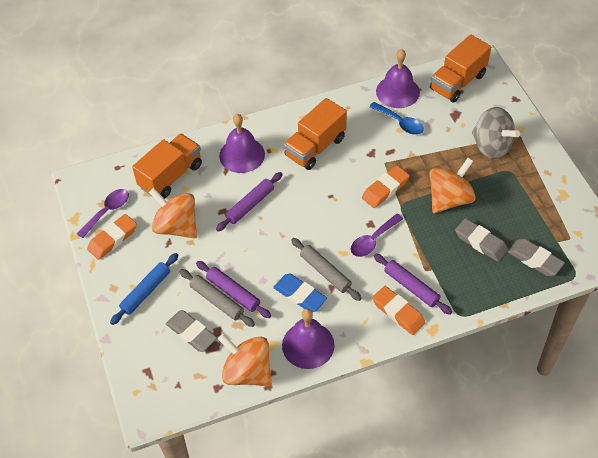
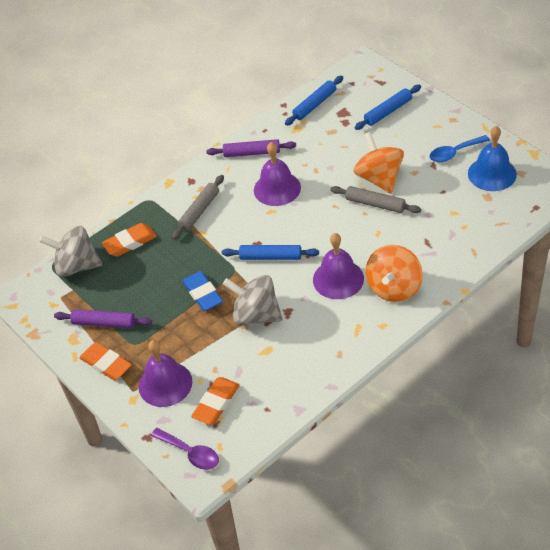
blue bell: 0 -> 1
blue rolling pin: 1 -> 3
grey eraser: 3 -> 0
grey spinning top: 1 -> 2
orange spinning top: 3 -> 2
orange truck: 3 -> 0
purple rolling pin: 3 -> 2
purple spoon: 2 -> 1

